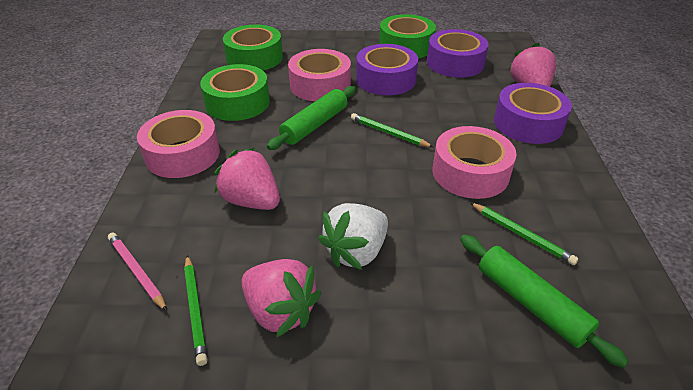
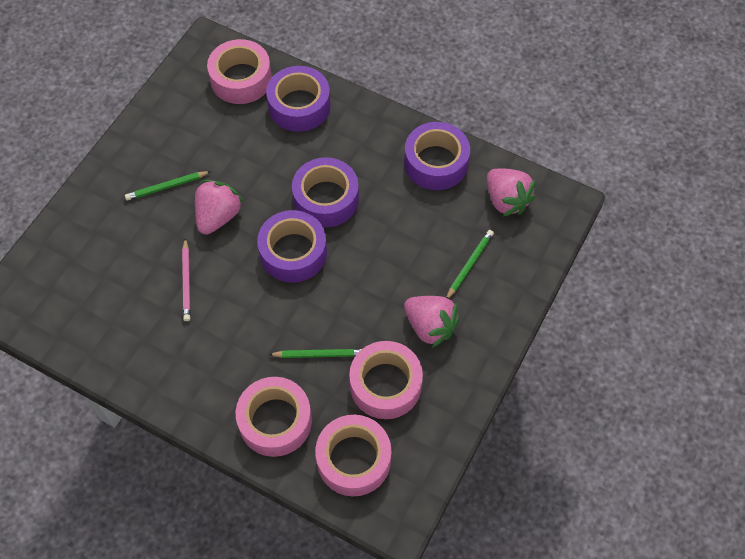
green rolling pin: 2 -> 0
green tape: 3 -> 0
pink tape: 3 -> 4
purple tape: 3 -> 4
white strawberry: 1 -> 0

